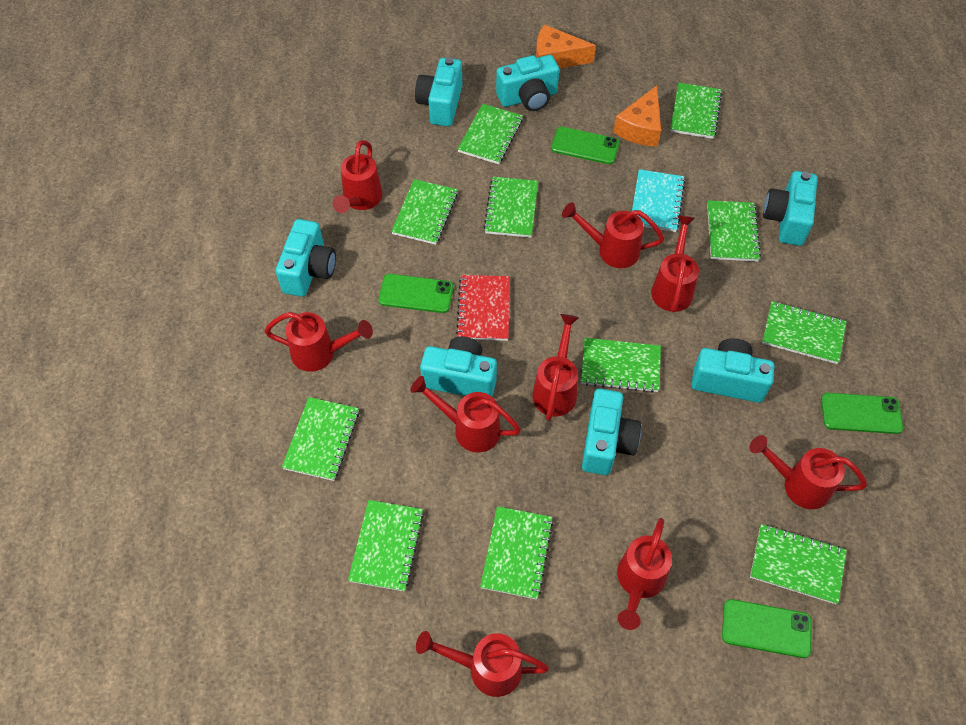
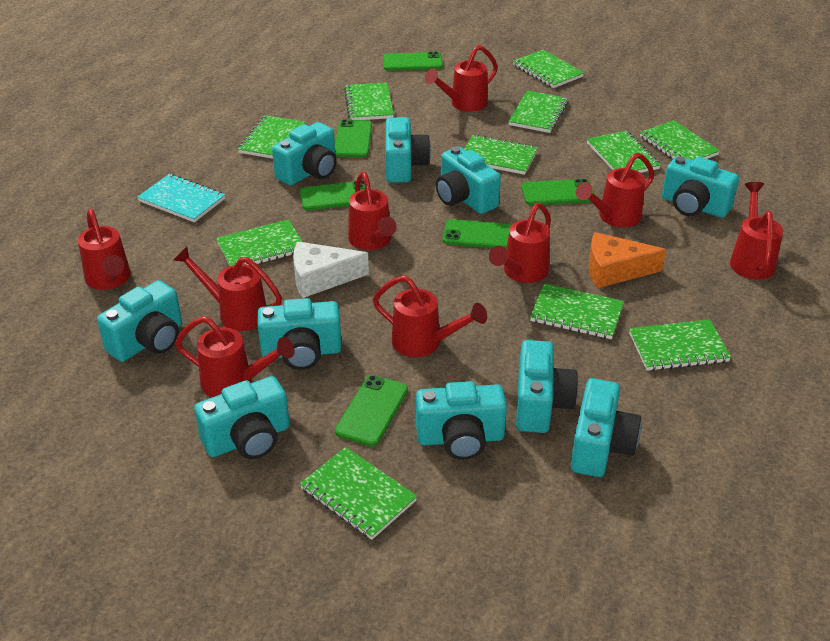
green phone: 4 -> 6
orange cheese: 2 -> 1
red notebook: 1 -> 0
turquoise camera: 7 -> 10
white cheese: 0 -> 1

